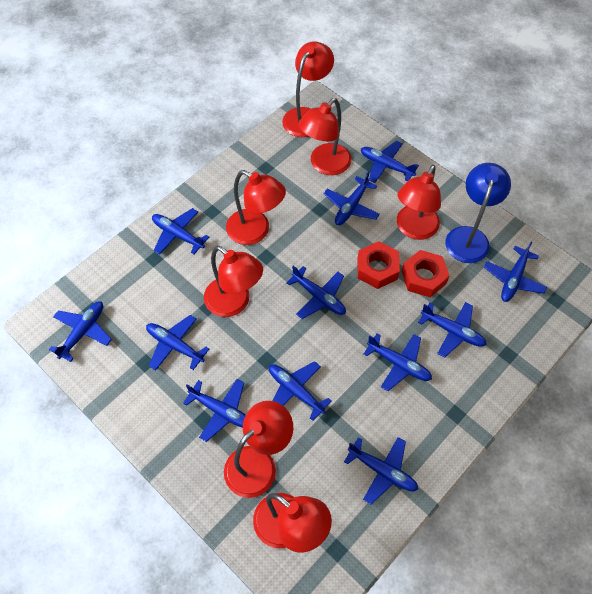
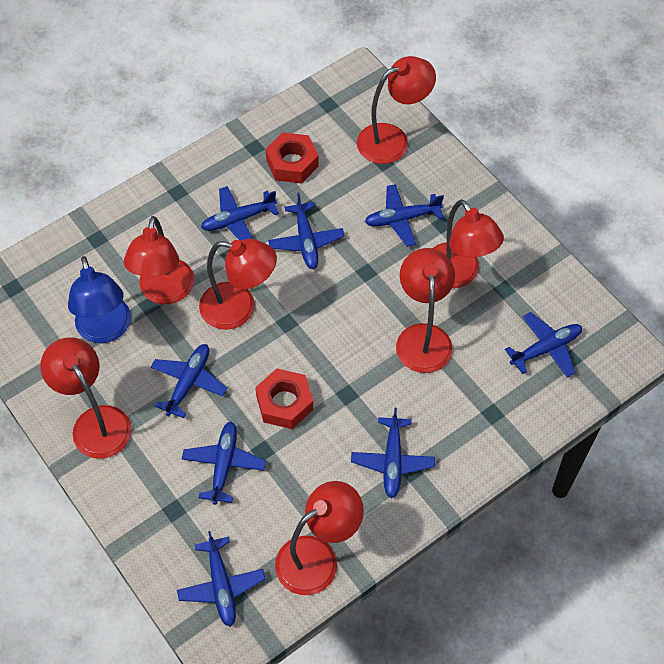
blue plane: 12 -> 8

